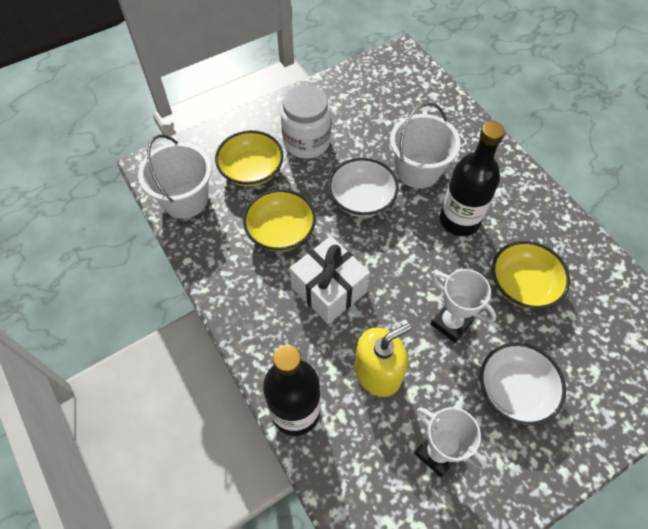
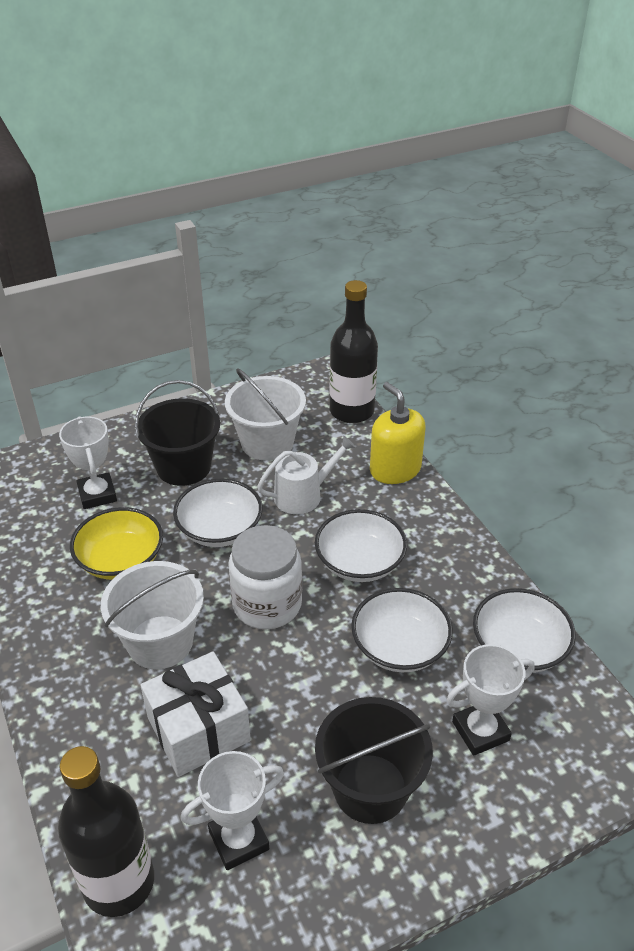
black bucket: 0 -> 2
white bowl: 2 -> 4
white trophy: 2 -> 3
white watering can: 0 -> 1
yellow bowl: 3 -> 1

